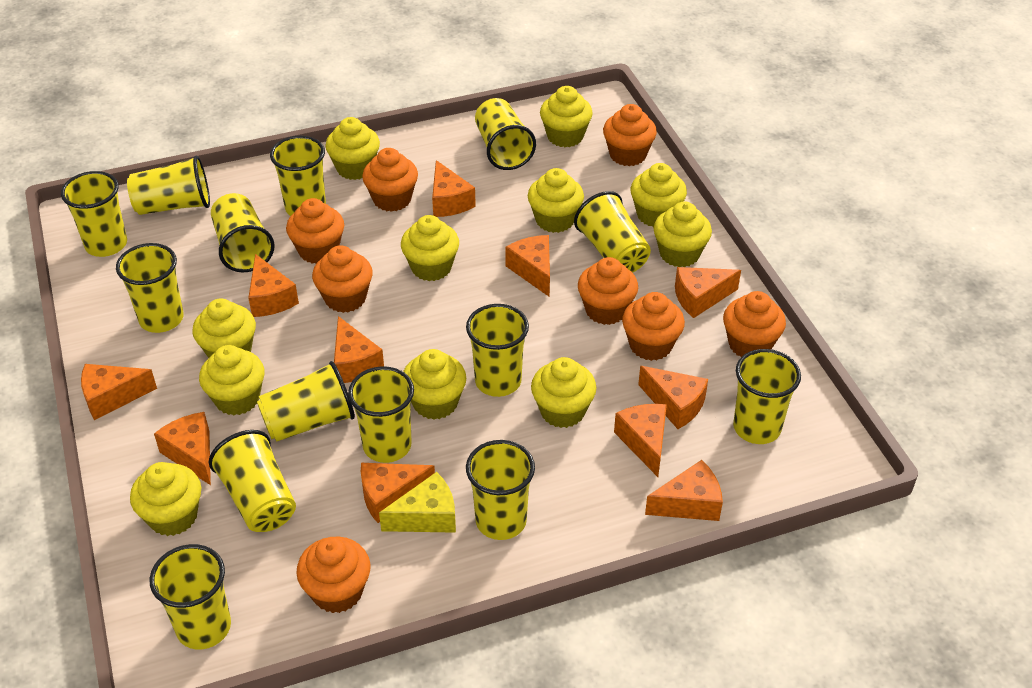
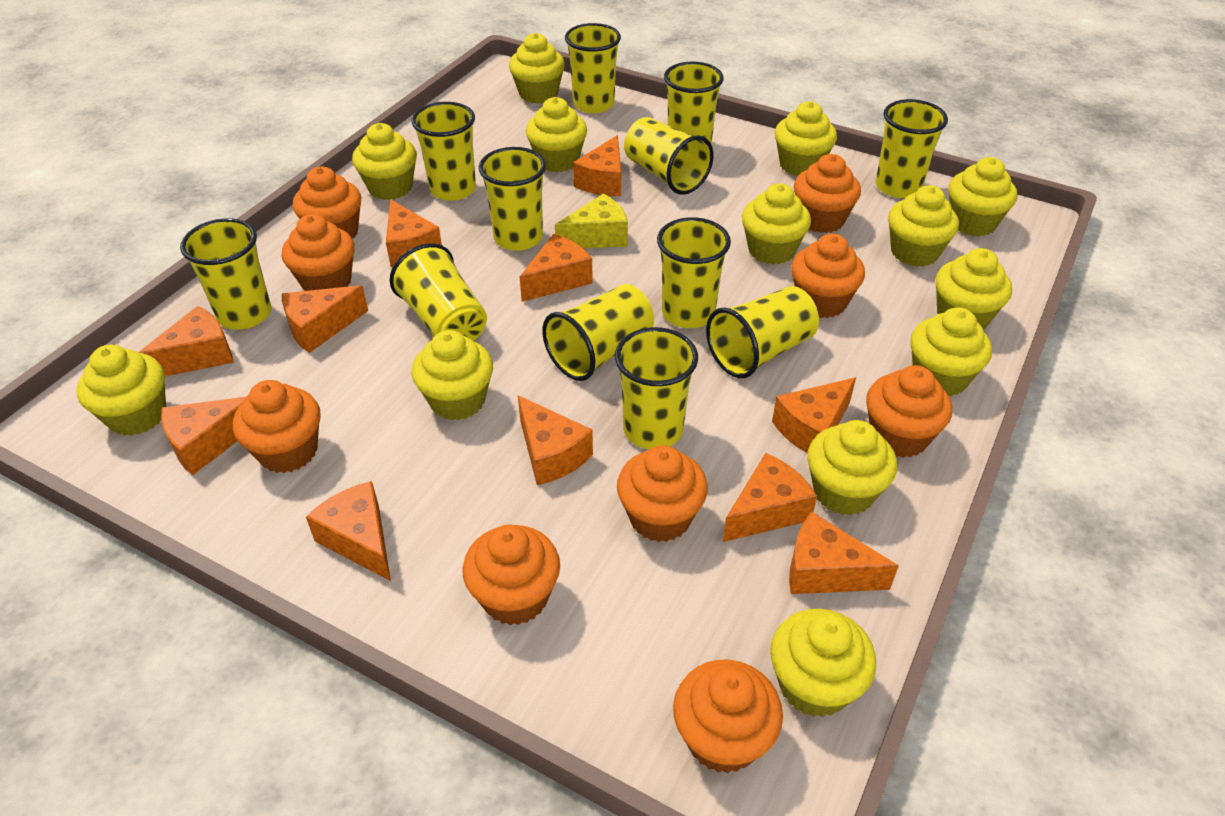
orange cupcake: 8 -> 9
yellow cup: 14 -> 12
yellow cupcake: 11 -> 13

